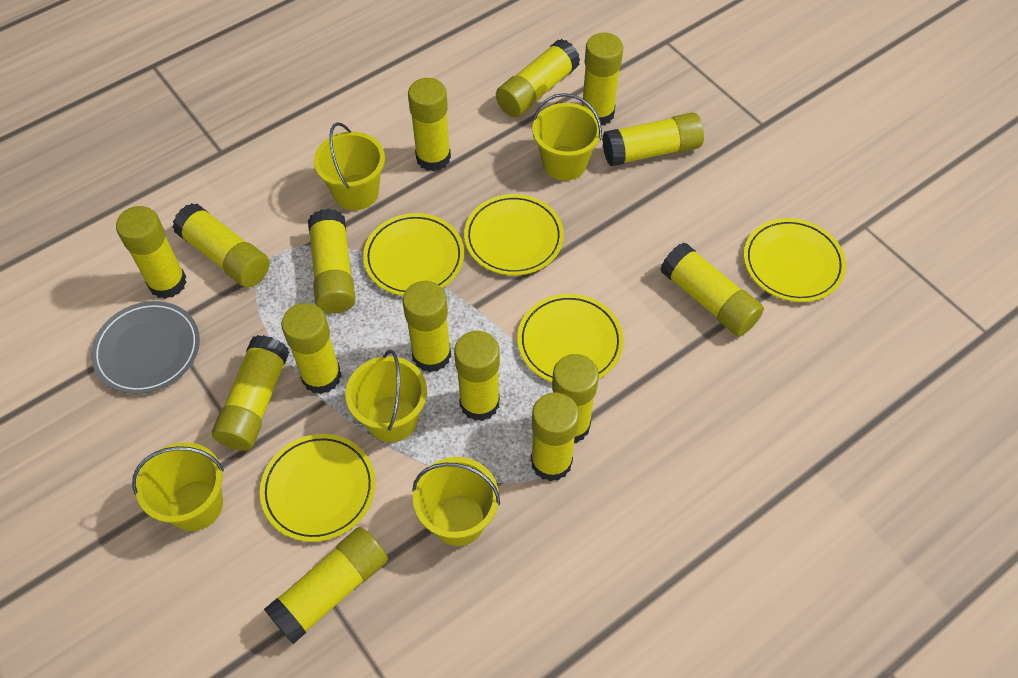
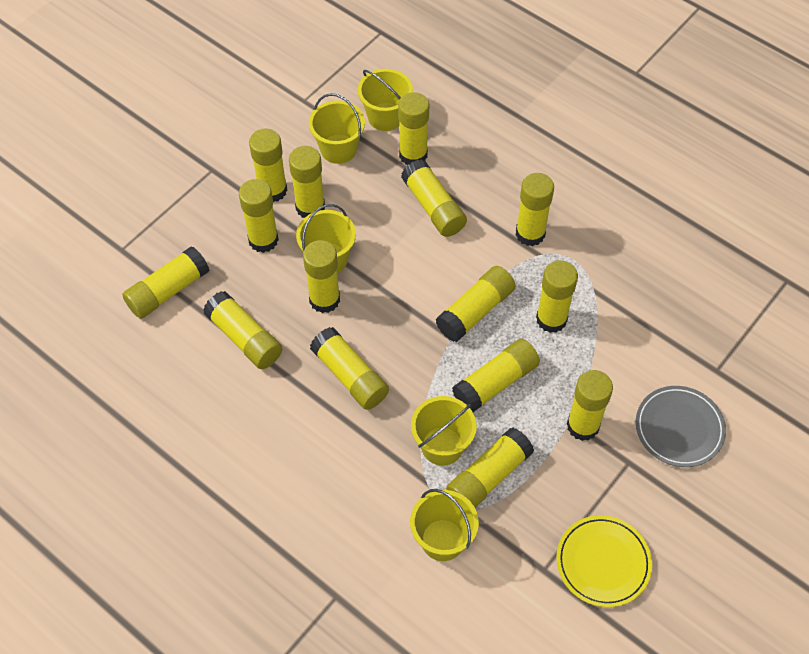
yellow plate: 5 -> 1

